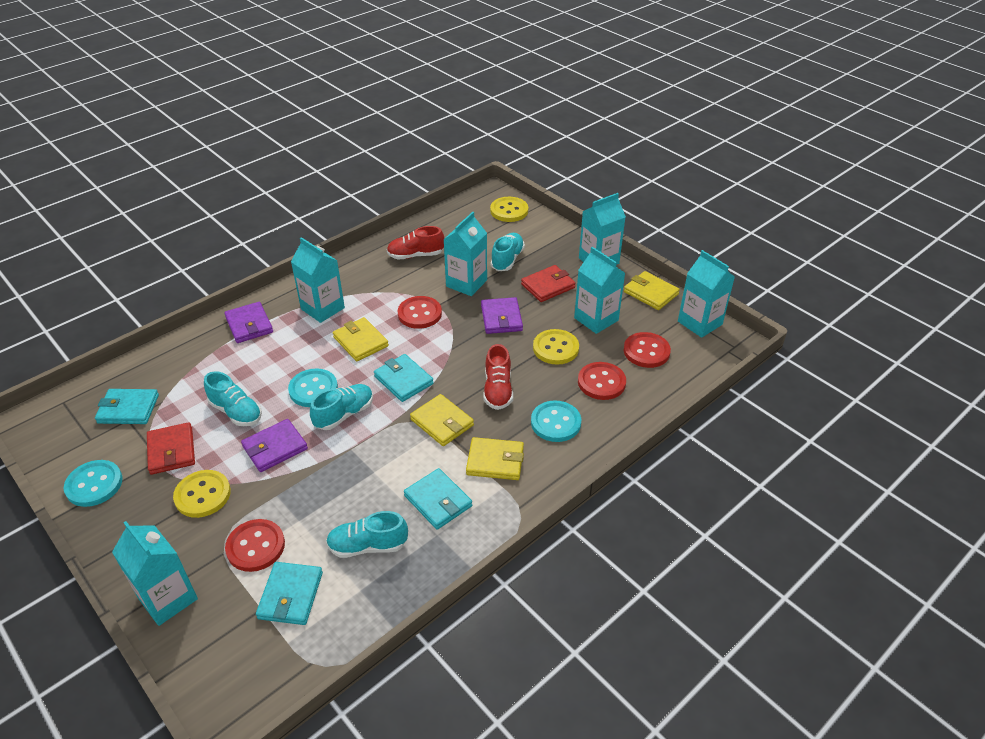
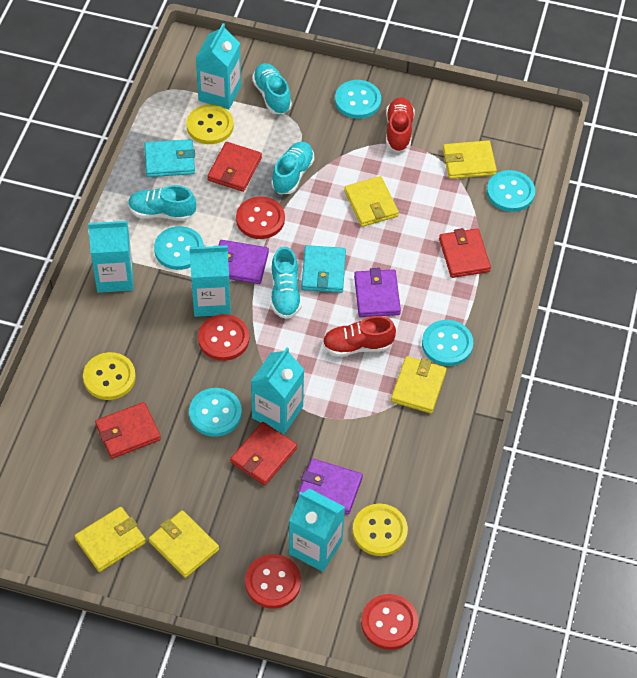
red wallet: 2 -> 4
turquoise button: 3 -> 5
turquoise carton: 6 -> 5
turquoise wallet: 4 -> 2
yellow wallet: 4 -> 5

